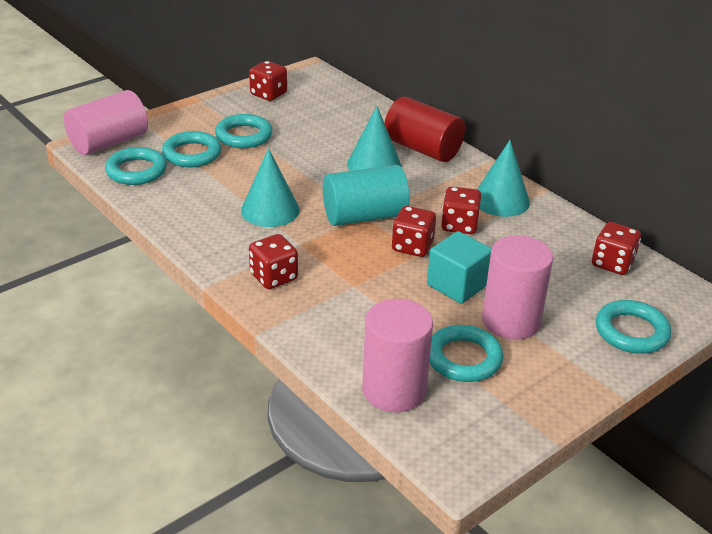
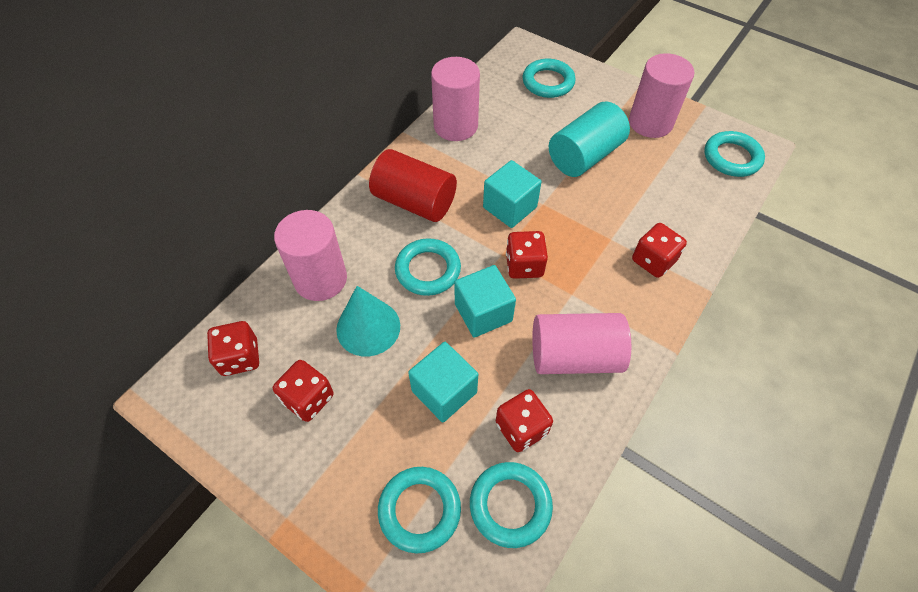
pink cylinder: 3 -> 4
turquoise cone: 3 -> 1
turquoise cube: 1 -> 3

